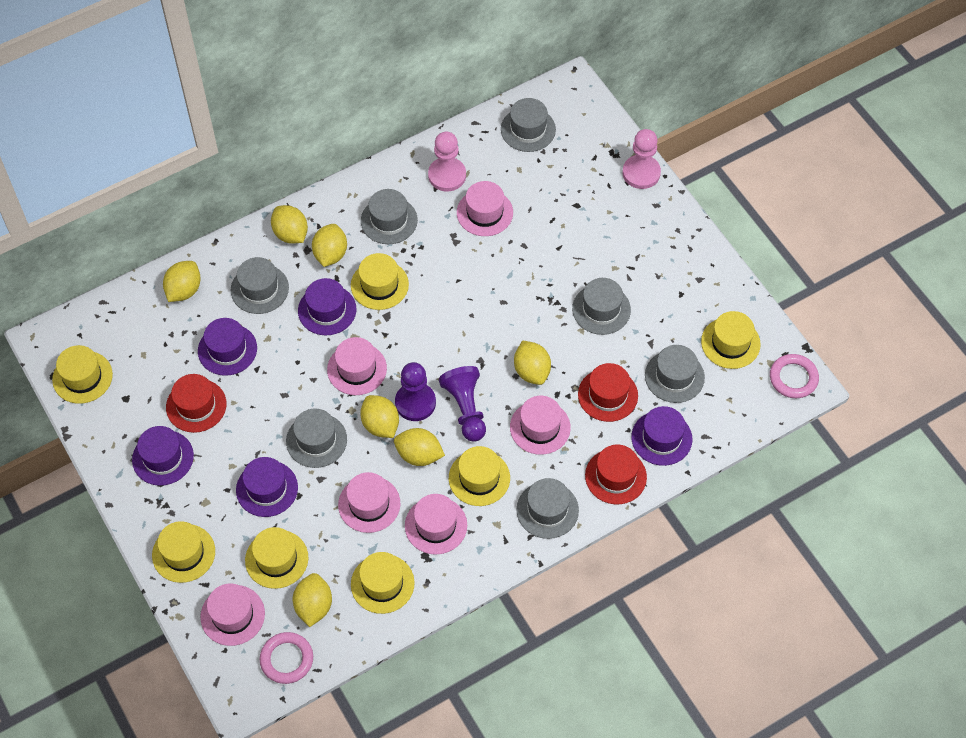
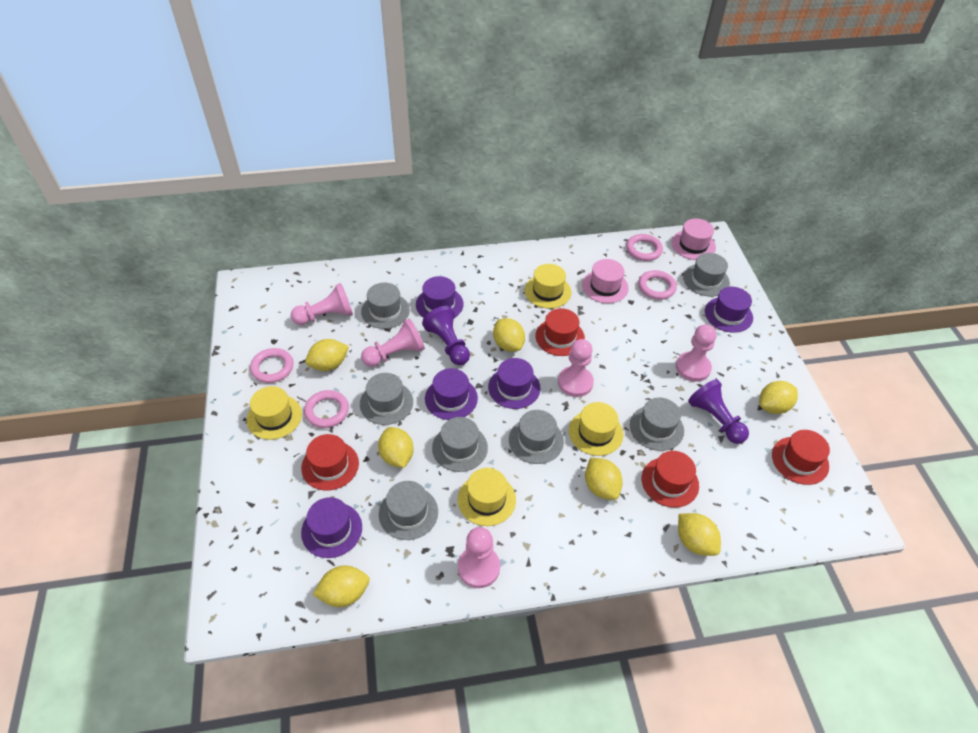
pink hat: 6 -> 2
pink pawn: 2 -> 5
pink ring: 2 -> 4
red hat: 3 -> 4
yellow hat: 7 -> 4

